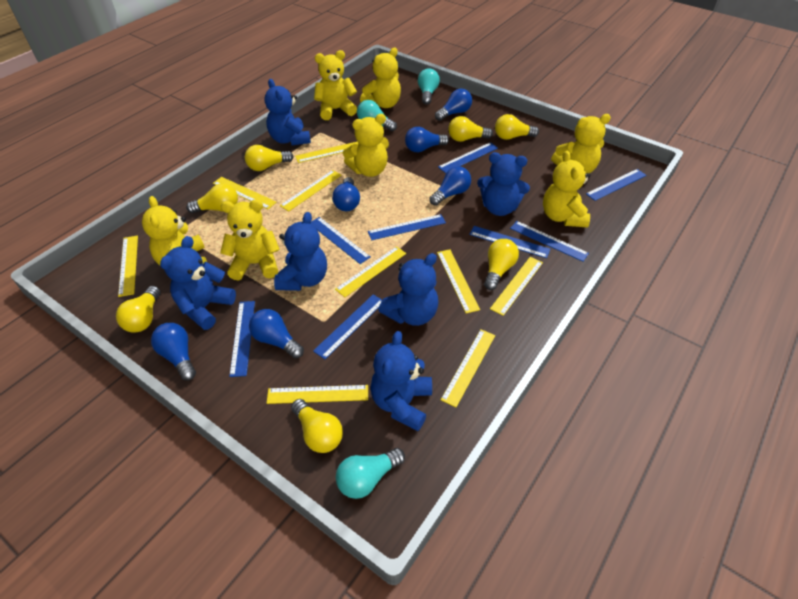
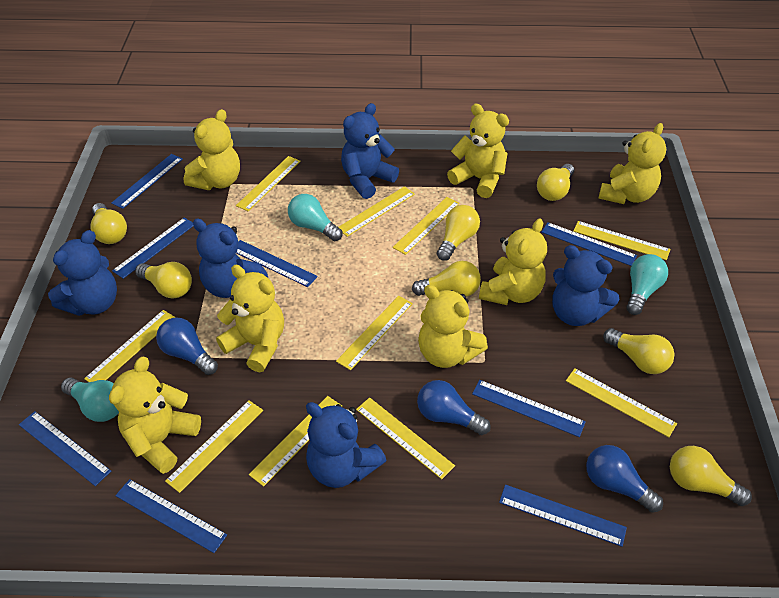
blue light bulb: 6 -> 3
blue teddy bear: 6 -> 5
yellow ruler: 9 -> 10

